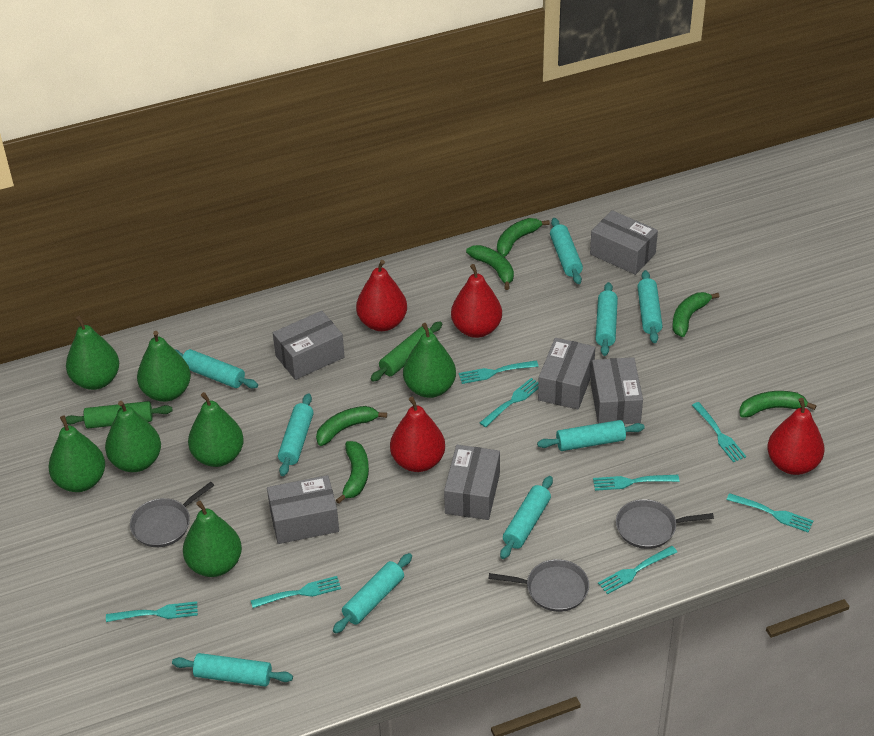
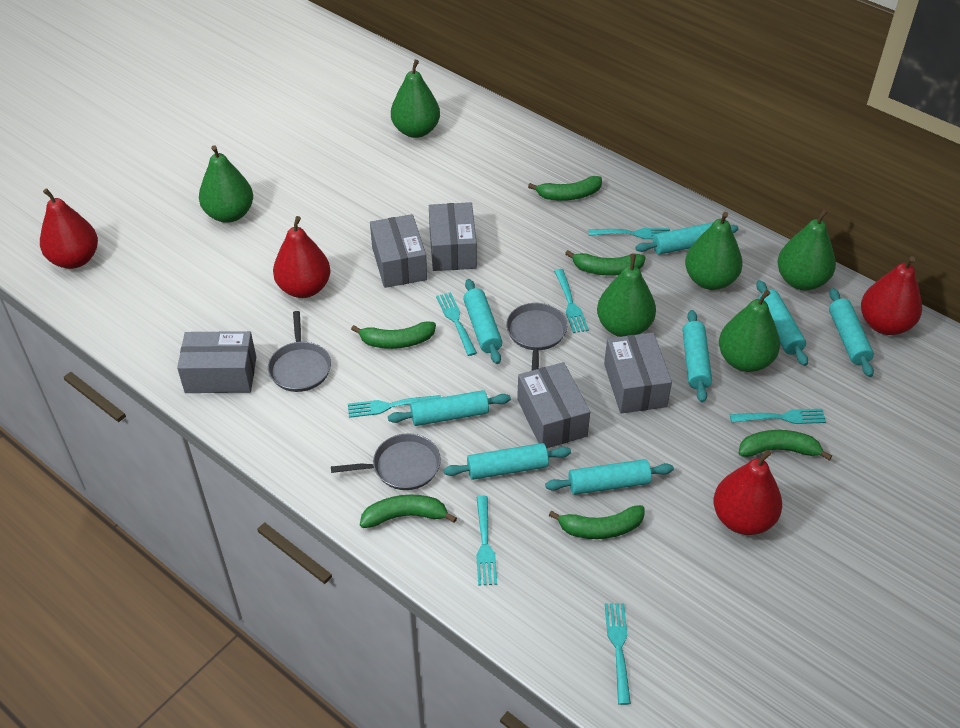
green pear: 7 -> 6
green rolling pin: 2 -> 0
grey box: 6 -> 5
turquoise fork: 8 -> 7
turquoise rolling pin: 9 -> 8

